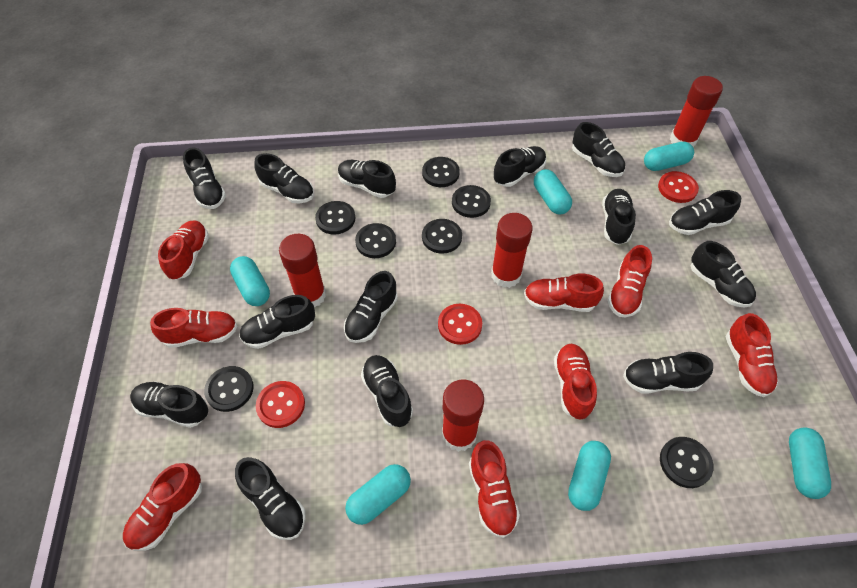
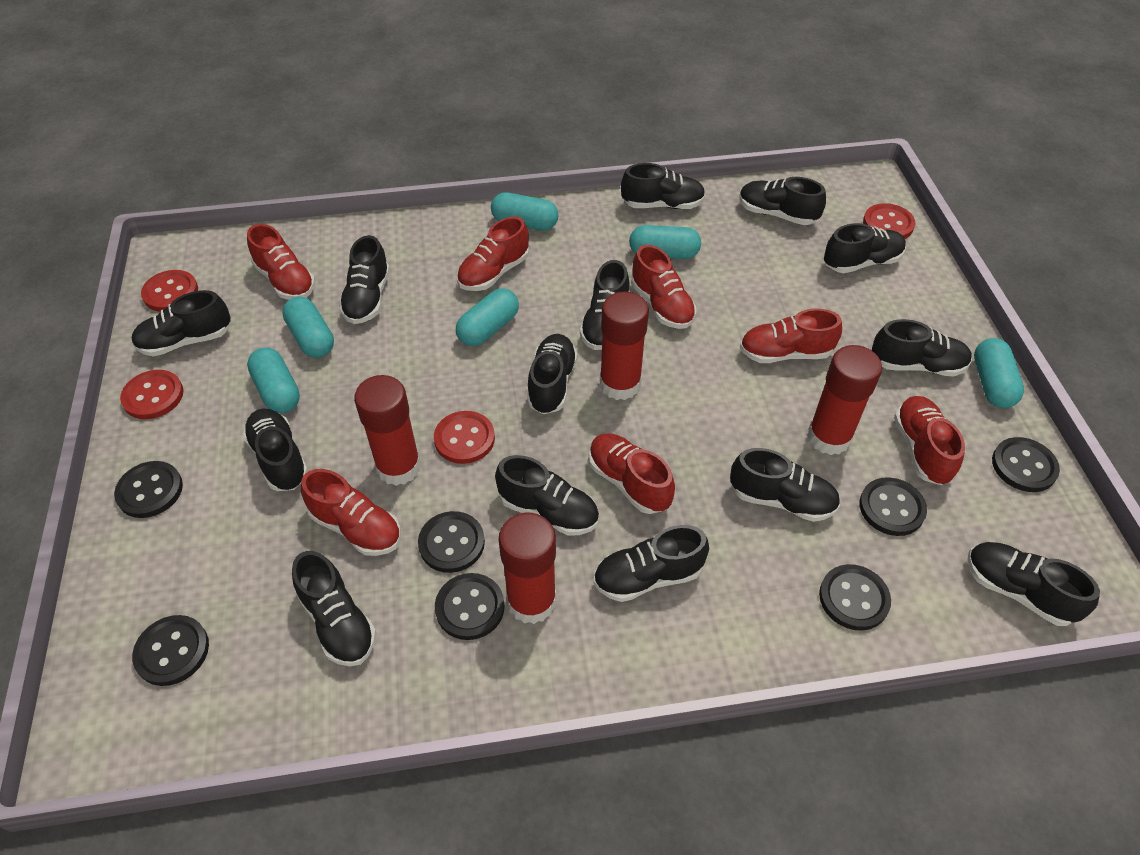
red button: 3 -> 4
red shoe: 8 -> 7

